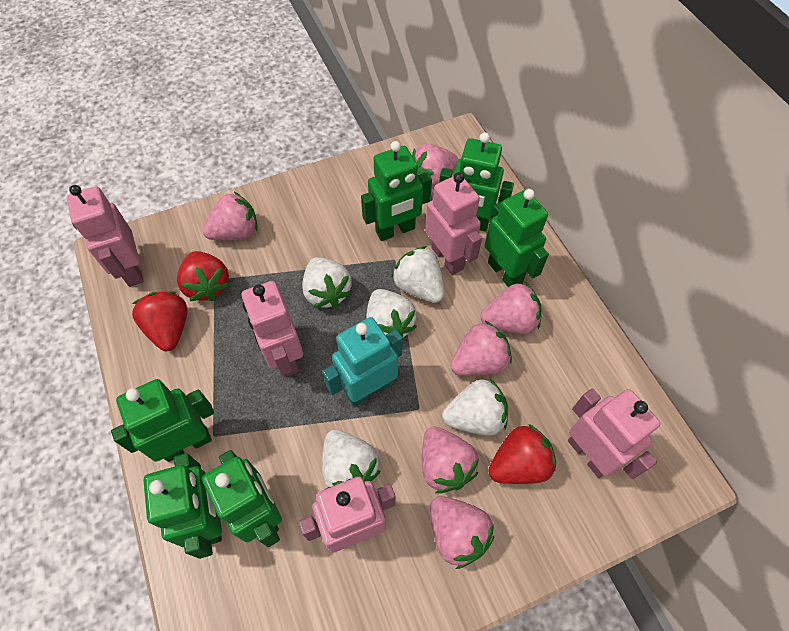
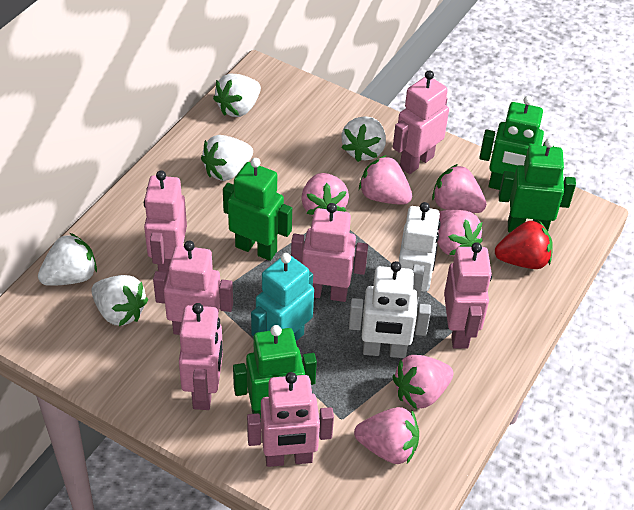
green robot: 6 -> 4
pink robot: 5 -> 7
red strawberry: 3 -> 1
white robot: 0 -> 2

